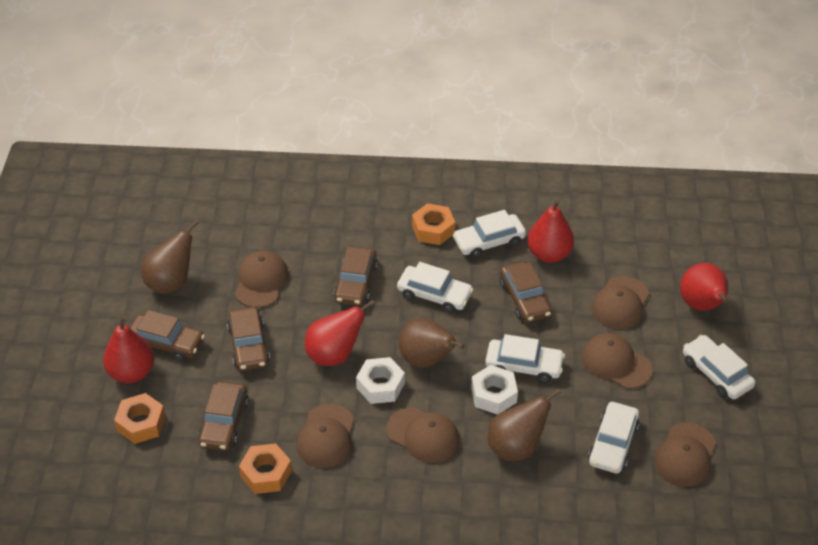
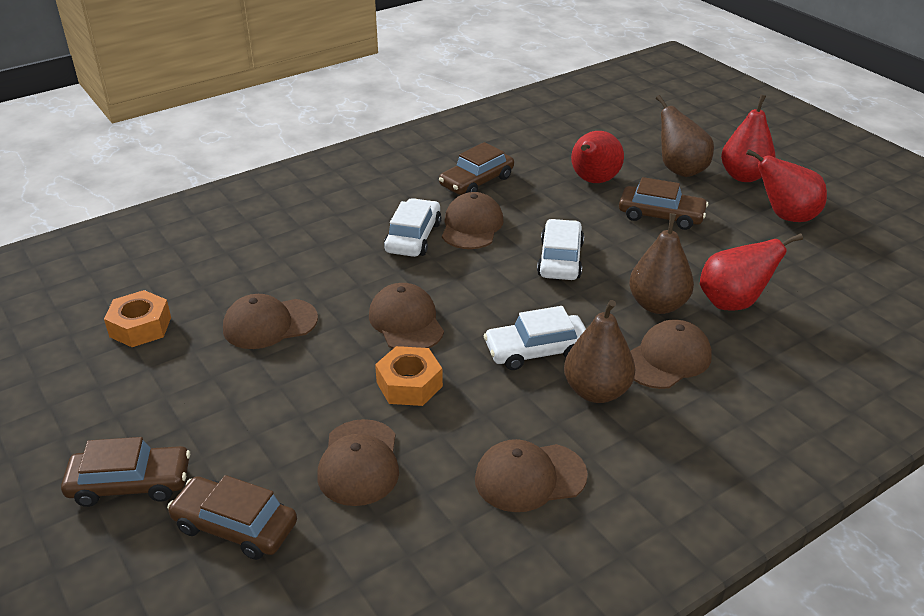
brown car: 5 -> 4
orange nut: 3 -> 2
white car: 5 -> 3
white nut: 2 -> 0

